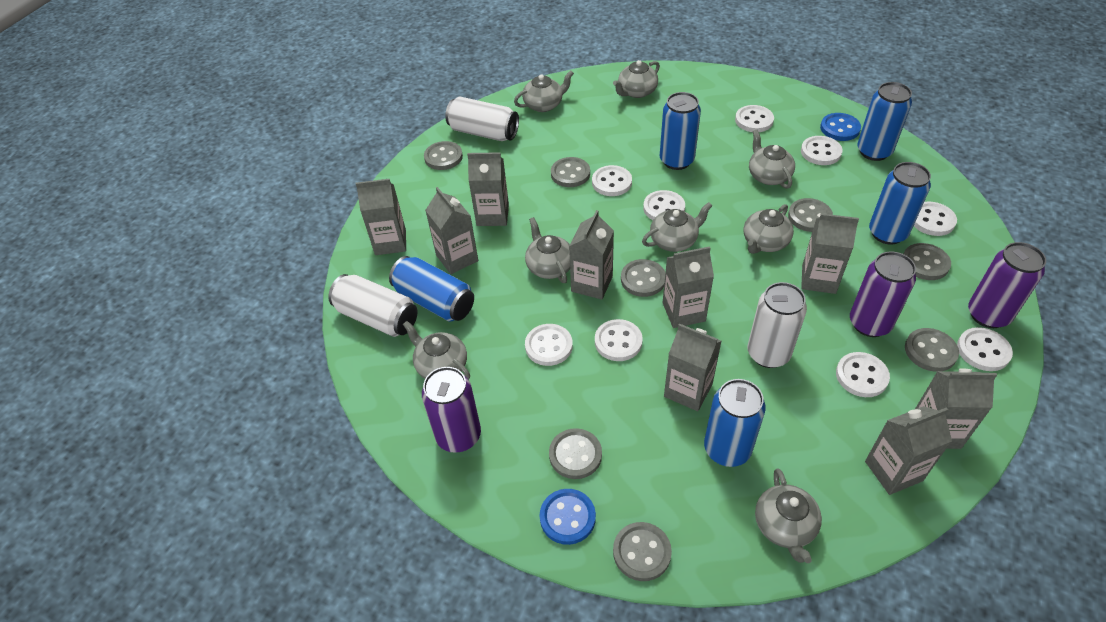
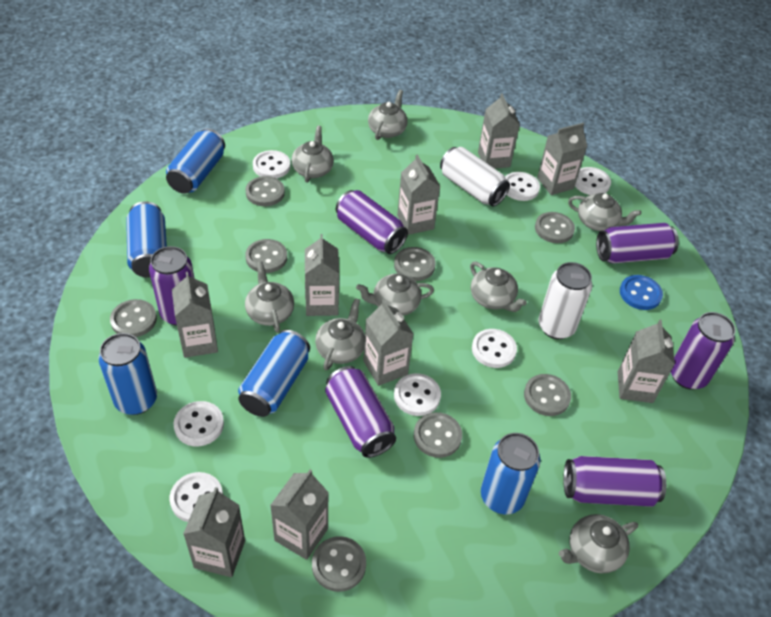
blue button: 2 -> 1
purple can: 3 -> 6
white button: 9 -> 7
white can: 3 -> 2

